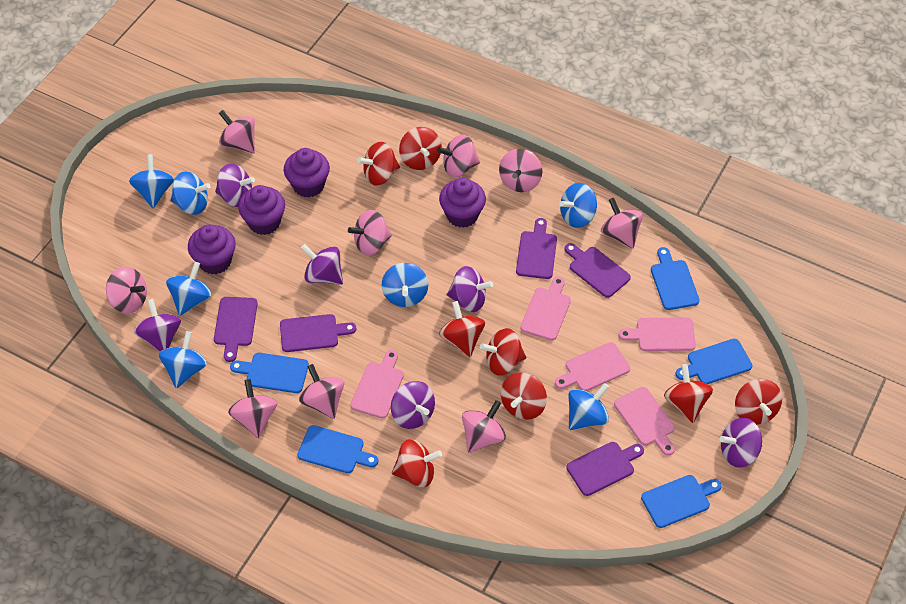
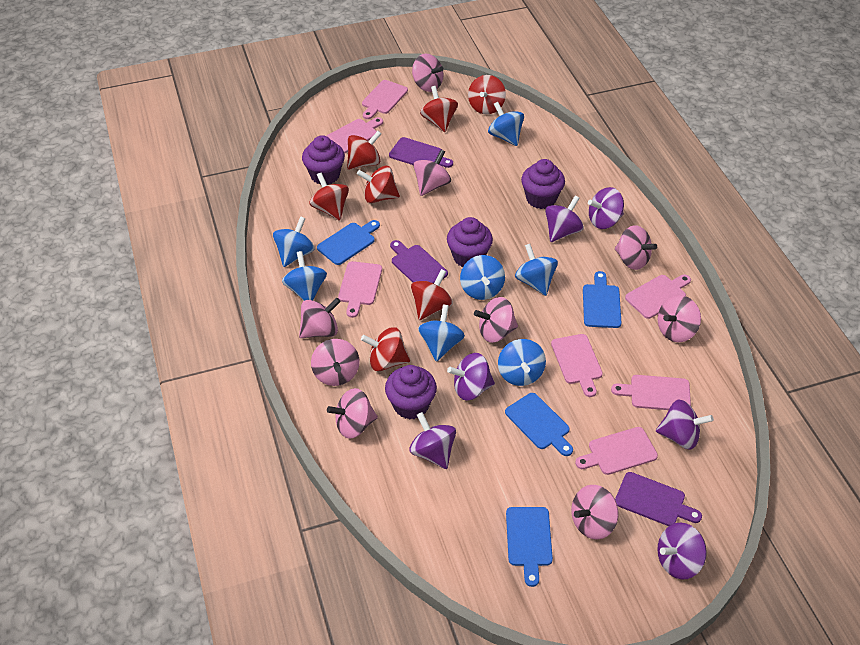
blue cutting board: 5 -> 4
pink cutting board: 5 -> 7
purple cutting board: 5 -> 3
red spinning top: 8 -> 7

